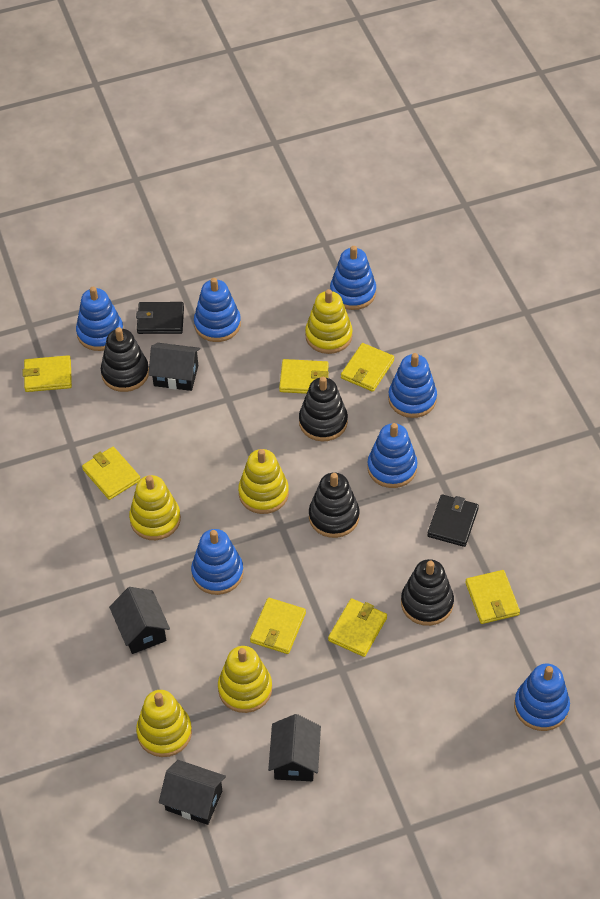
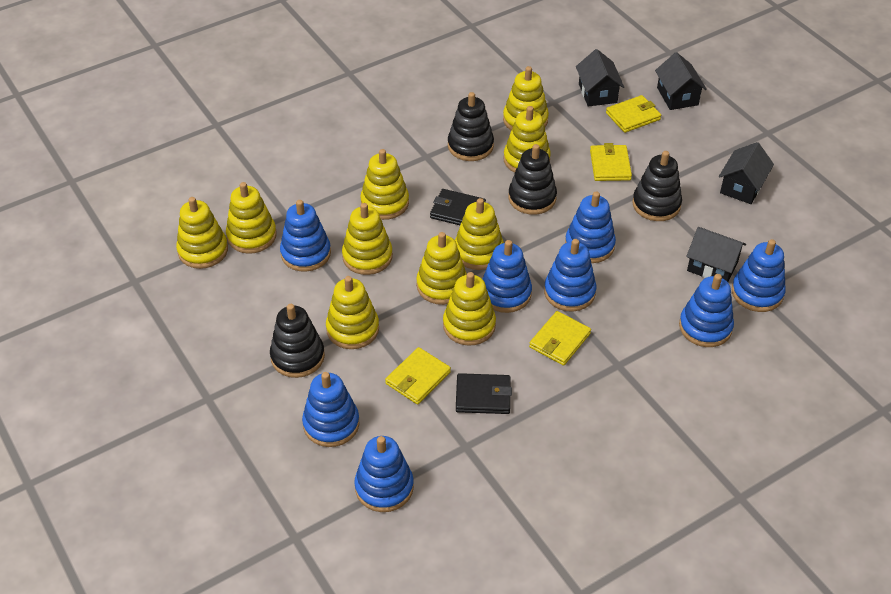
blue stacking toy: 7 -> 8
yellow stacking toy: 5 -> 10
yellow wallet: 7 -> 4

